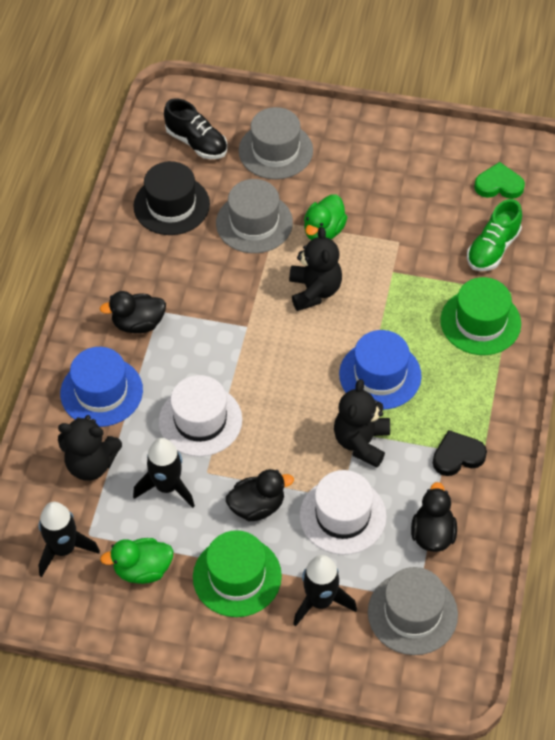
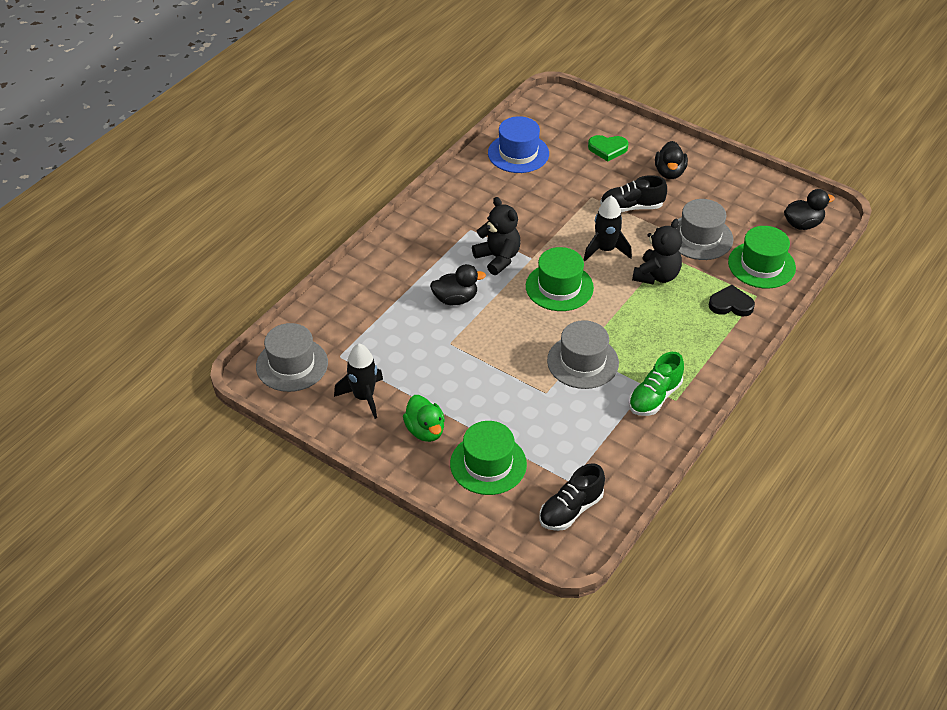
black hat: 1 -> 0
black rocket: 3 -> 2
black shoe: 1 -> 2
black teddy bear: 3 -> 2
blue hat: 2 -> 1
green duck: 2 -> 1
green hat: 2 -> 3
white hat: 2 -> 0

